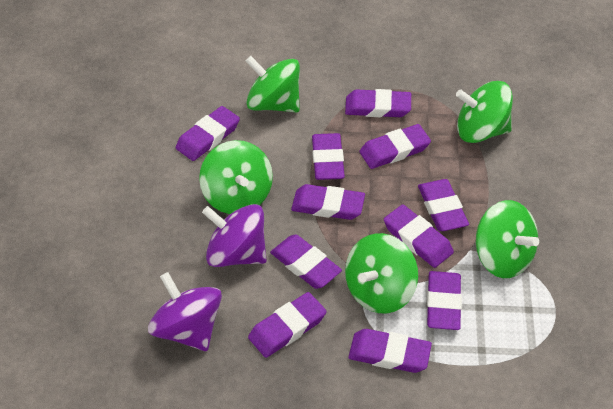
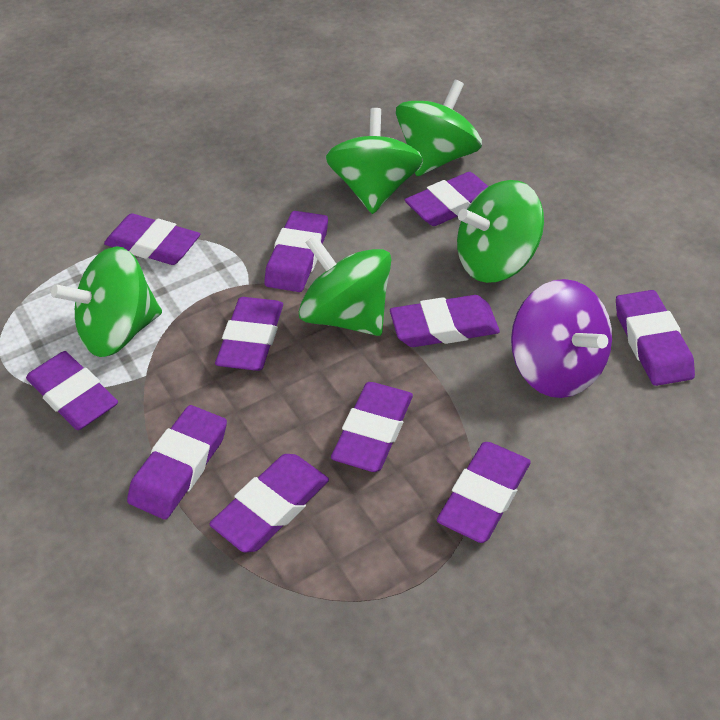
purple spinning top: 2 -> 1

